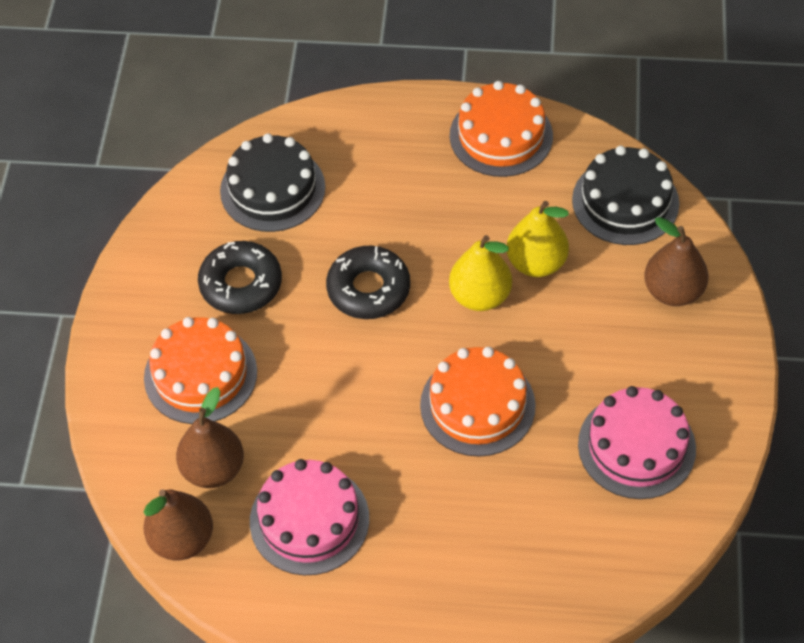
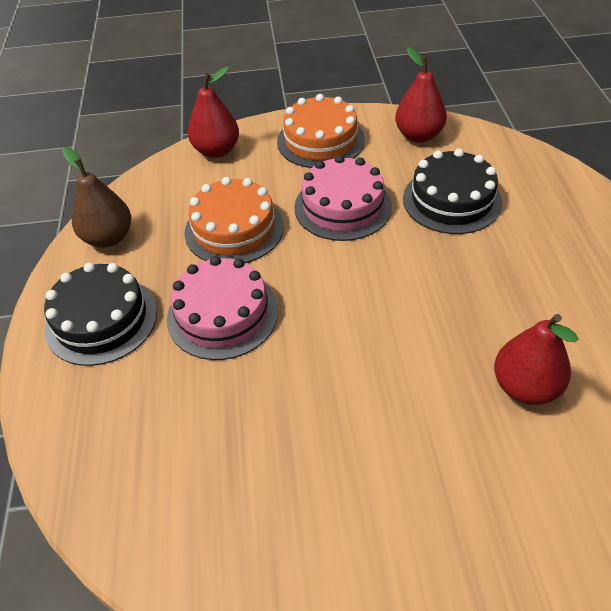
black donut: 2 -> 0
brown pear: 3 -> 1
orange cake: 3 -> 2
red pear: 0 -> 3
yellow pear: 2 -> 0

